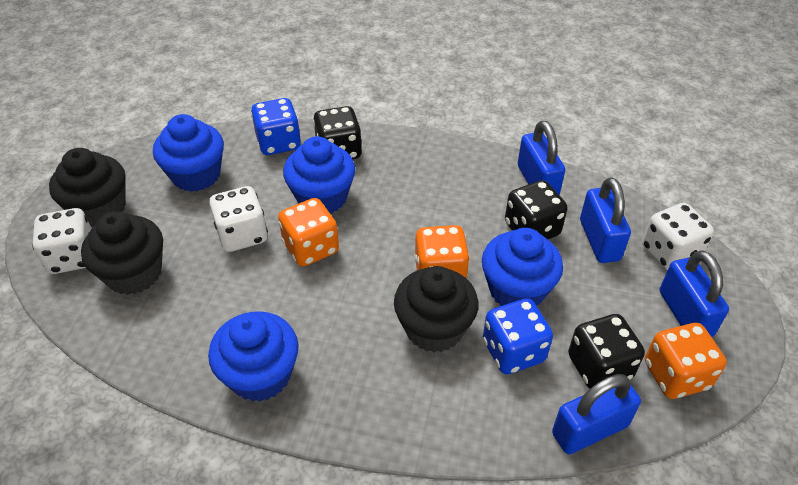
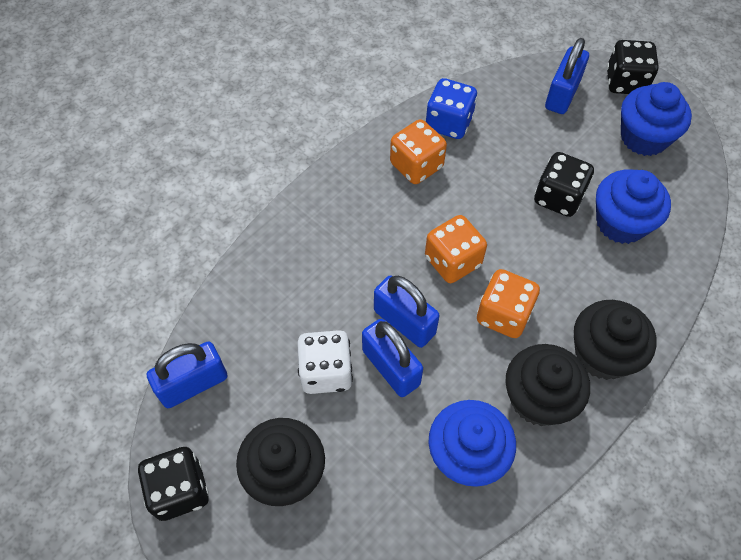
blue cupcake: 4 -> 3
blue dice: 2 -> 1
white dice: 3 -> 1

